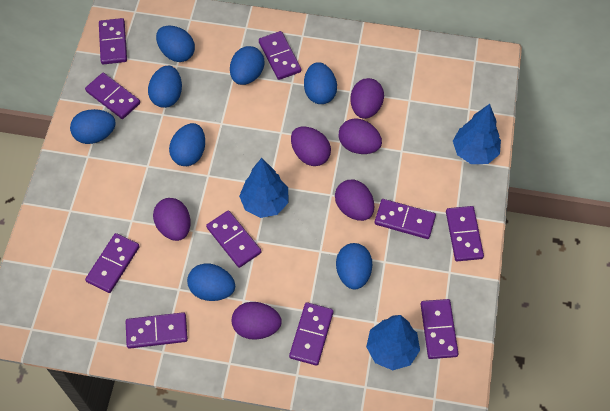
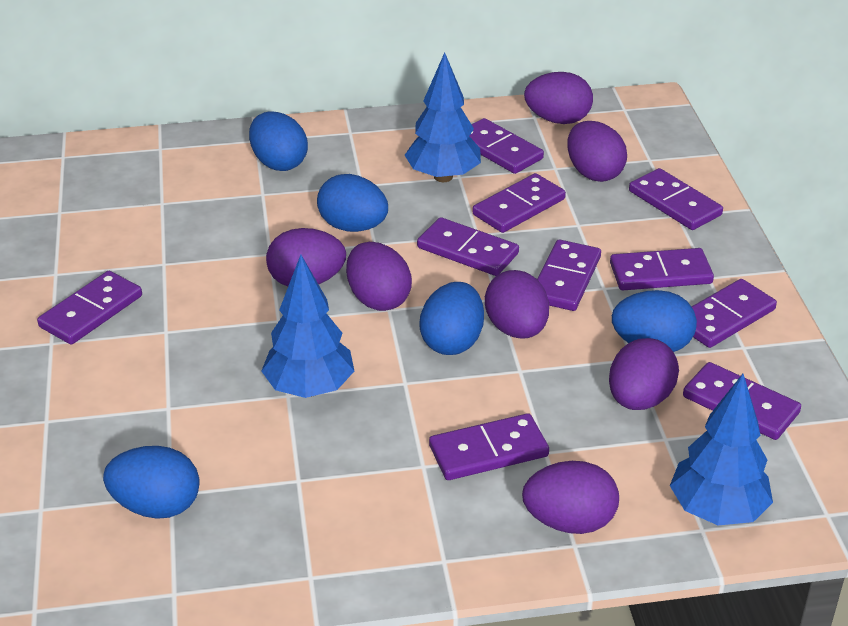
blue egg: 8 -> 5
purple egg: 6 -> 7

